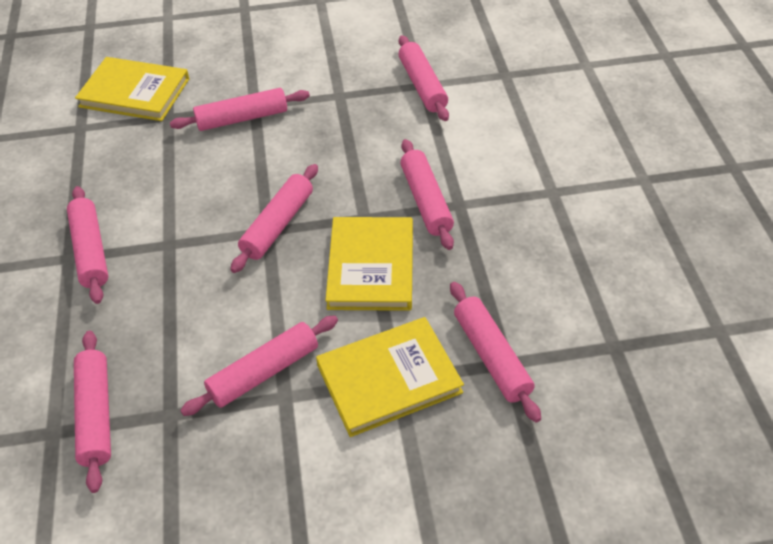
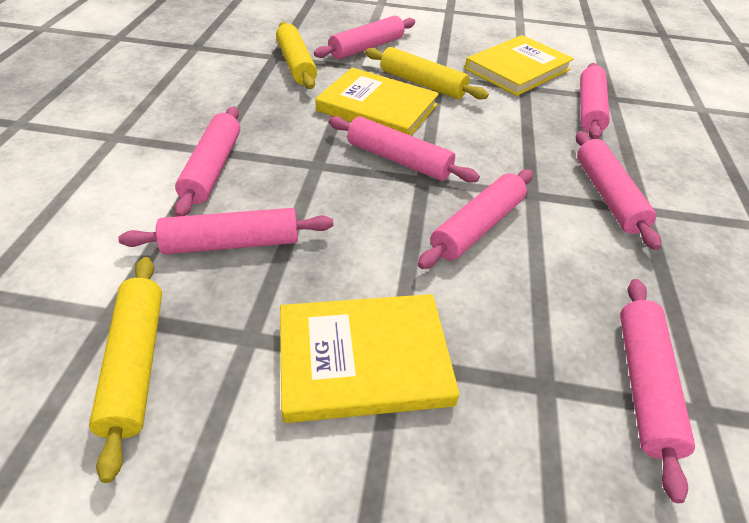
yellow rolling pin: 0 -> 3

